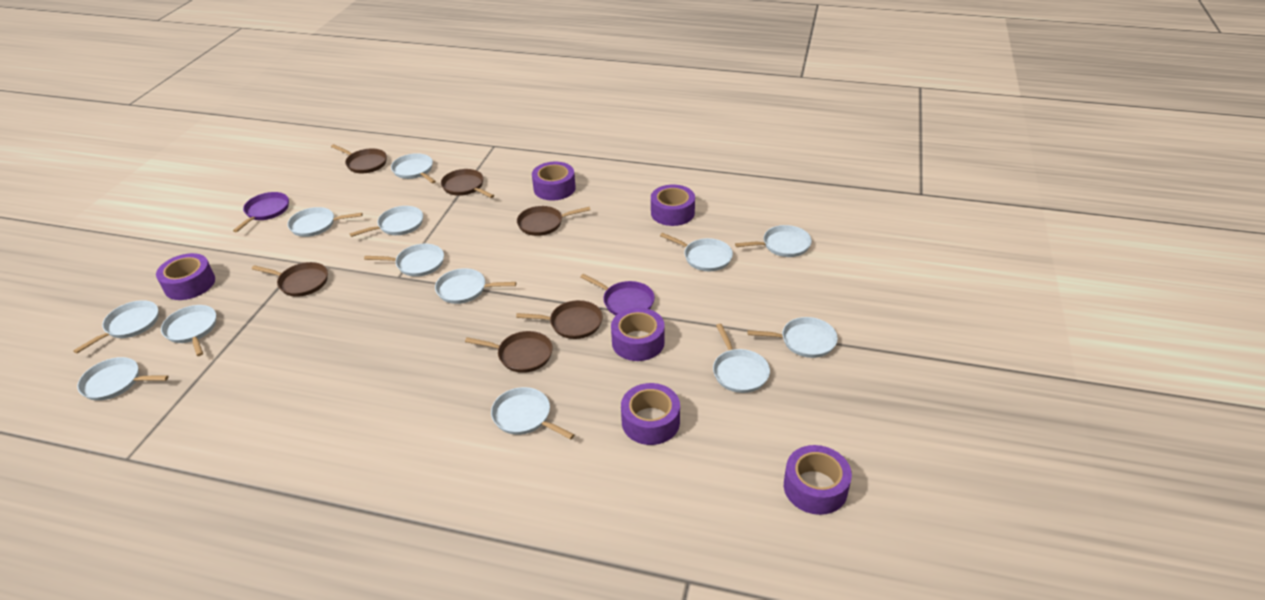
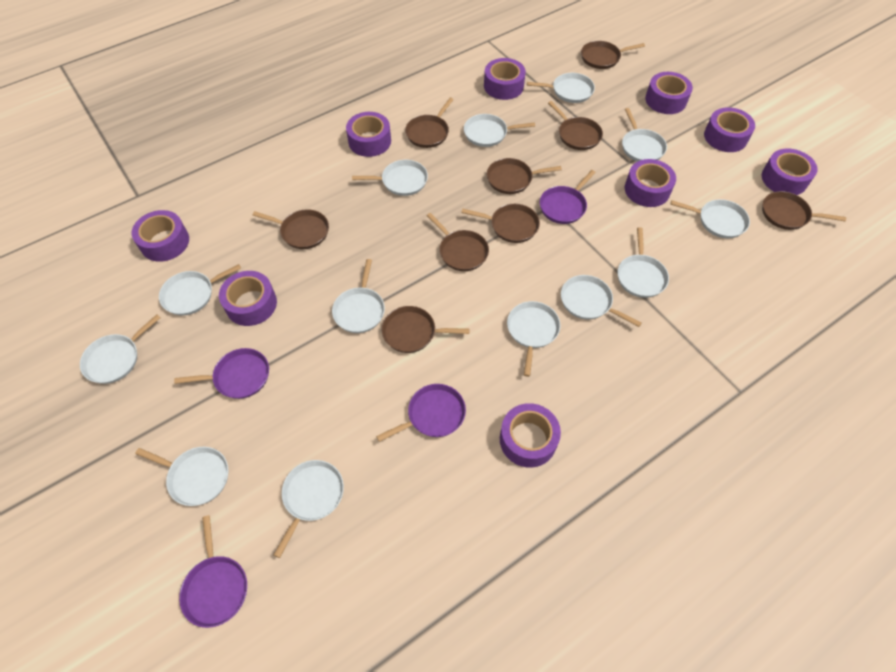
brown pan: 6 -> 9
purple pan: 2 -> 4
purple tape: 6 -> 9

